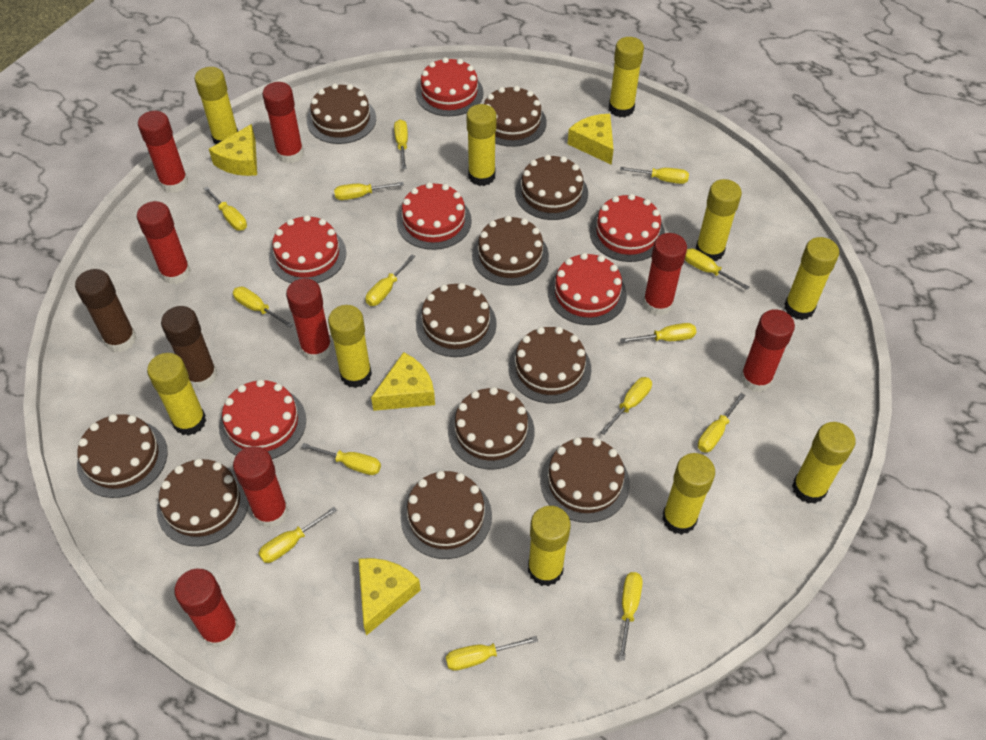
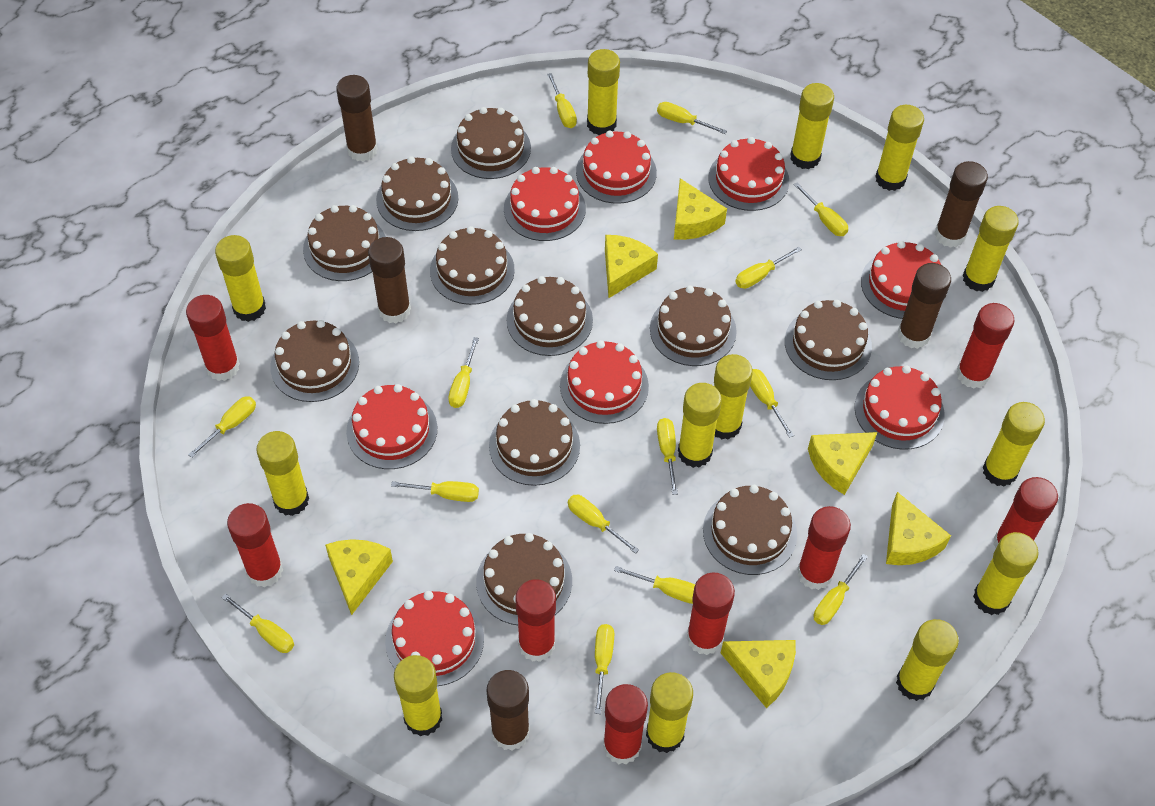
brown glue stick: 2 -> 5
red cake: 6 -> 8
yellow cheese: 4 -> 6
yellow glue stick: 10 -> 13

